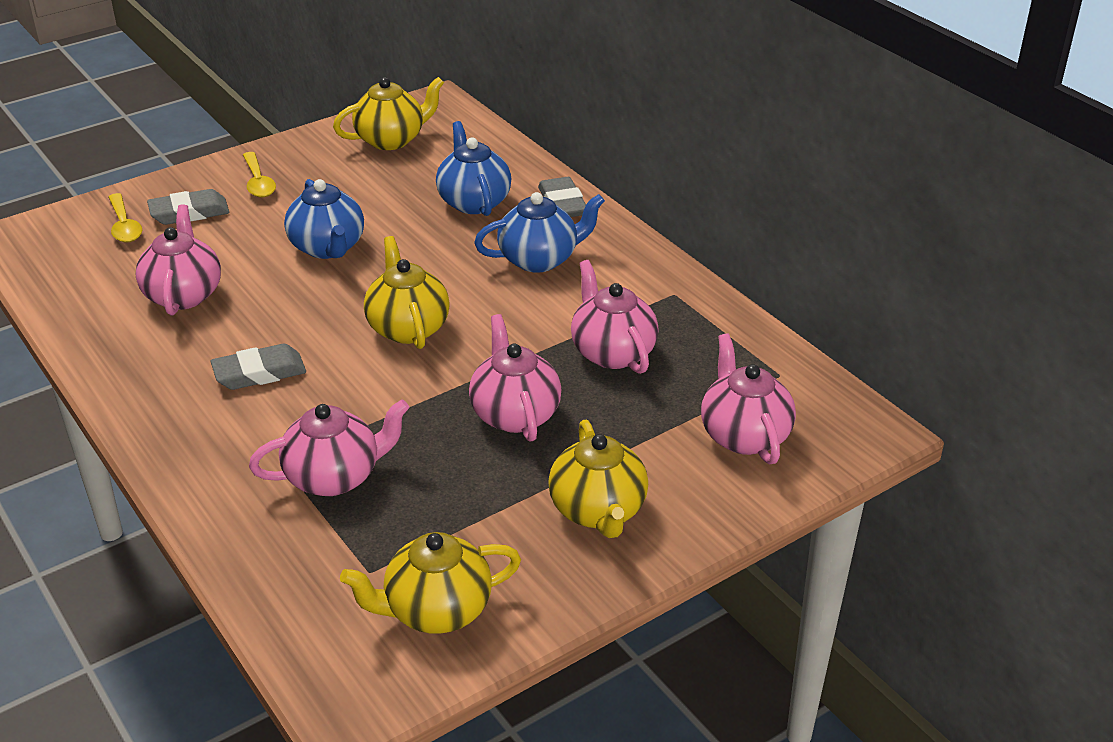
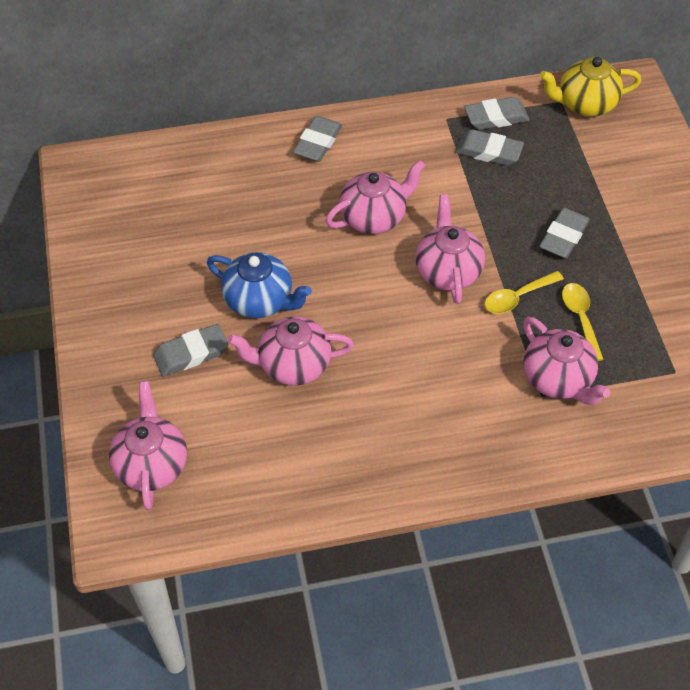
blue teapot: 3 -> 1
grey eraser: 3 -> 5
yellow teapot: 4 -> 1

